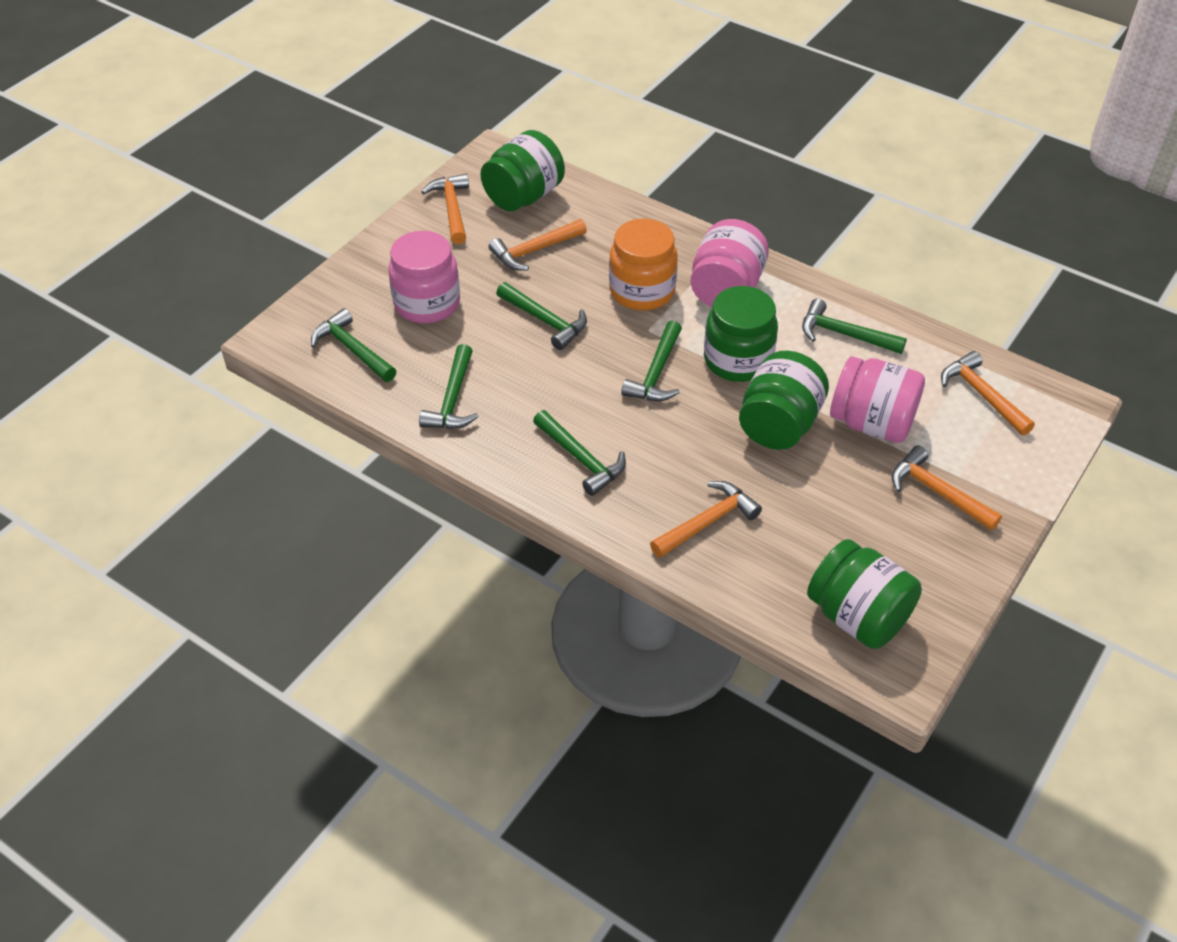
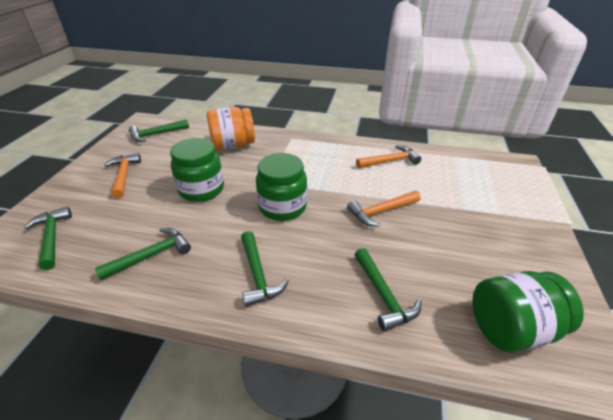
green hammer: 6 -> 5
green jar: 4 -> 3
orange hammer: 5 -> 3
pink jar: 3 -> 0

